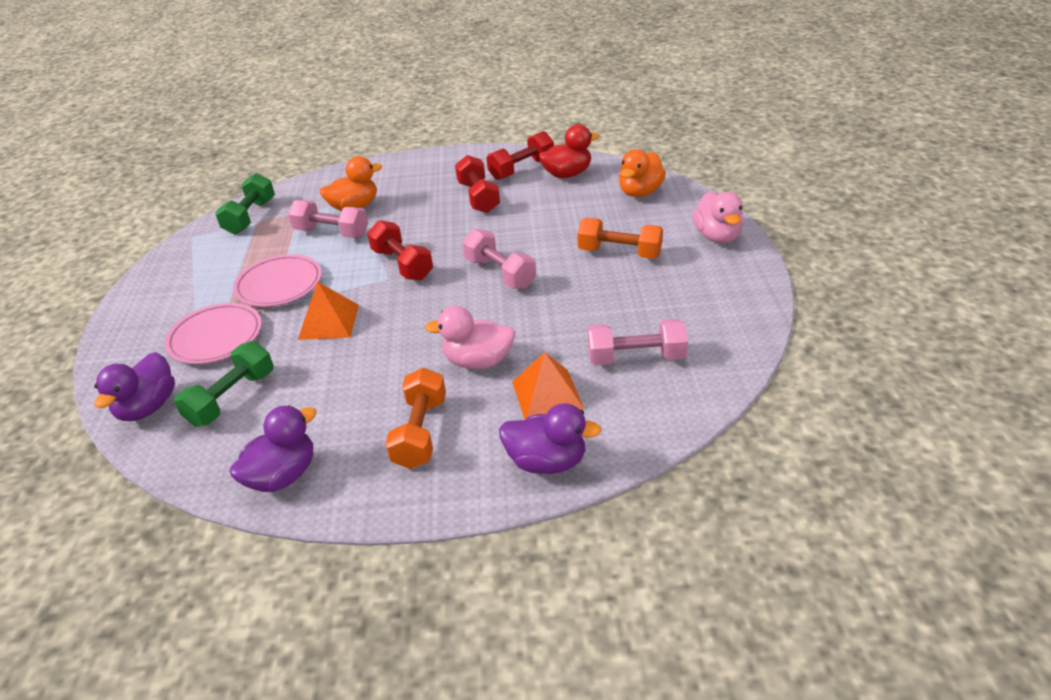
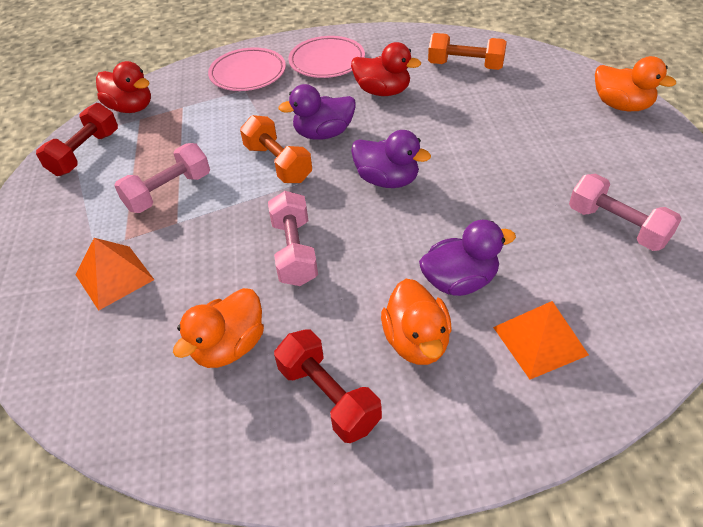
green dumbbell: 2 -> 0
orange duck: 2 -> 3
pink duck: 2 -> 0
red duck: 1 -> 2
red dumbbell: 3 -> 2

